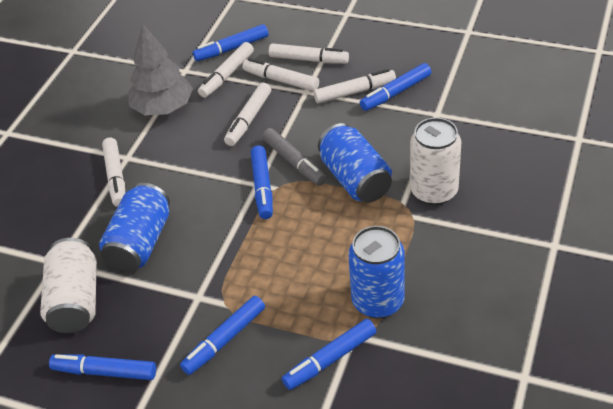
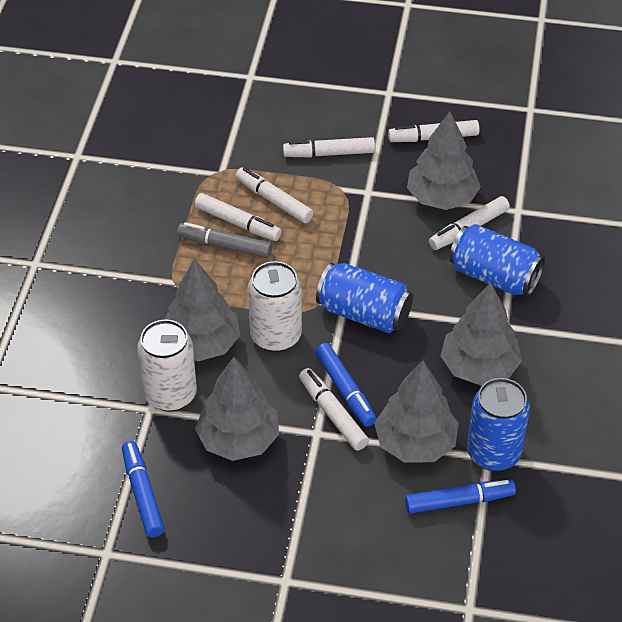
blue marker: 6 -> 3
grey tree: 1 -> 5

